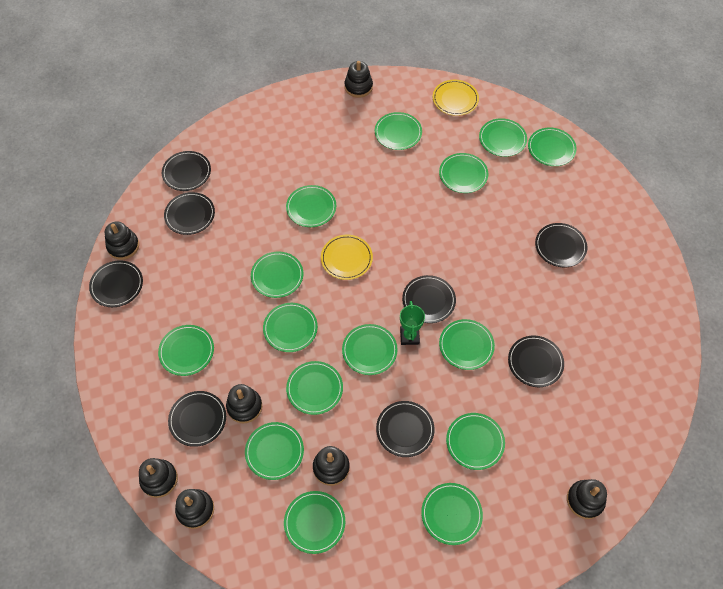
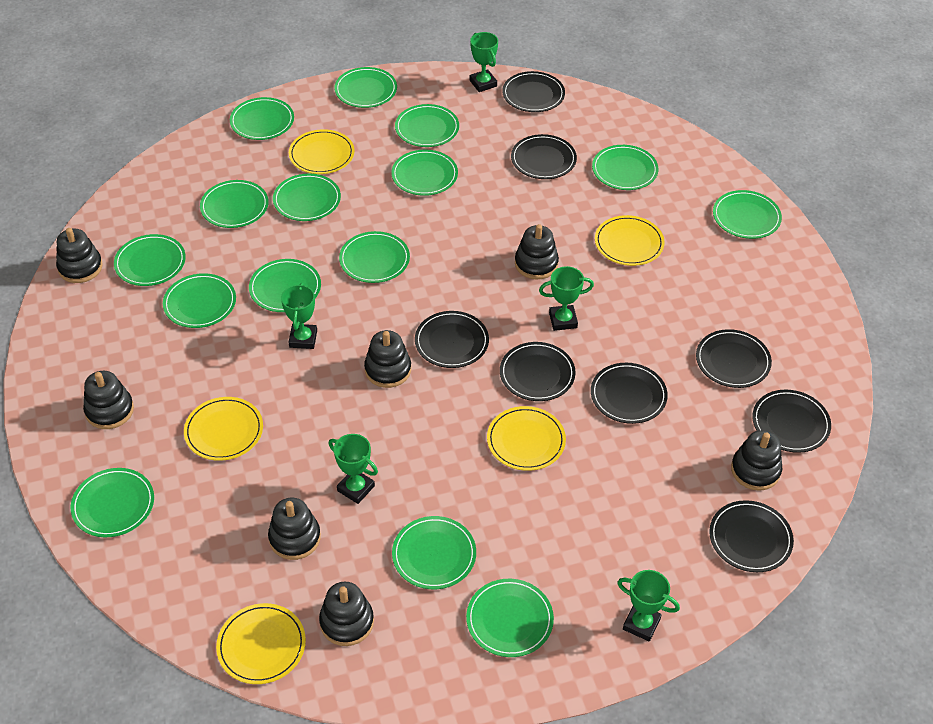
green trophy: 1 -> 5
yellow plate: 2 -> 5

